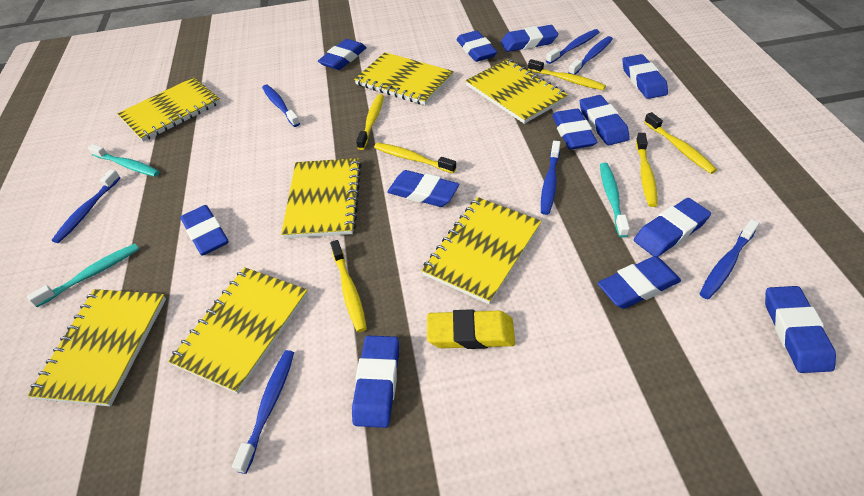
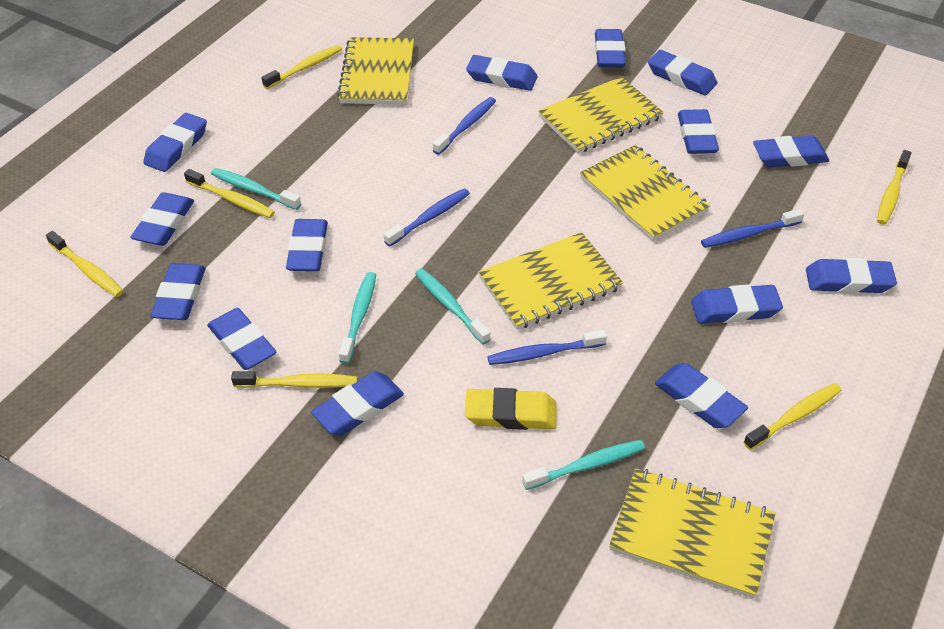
blue eraser: 12 -> 14
blue toothbrush: 7 -> 4
turquoise toothbrush: 3 -> 4
yellow notebook: 7 -> 5

